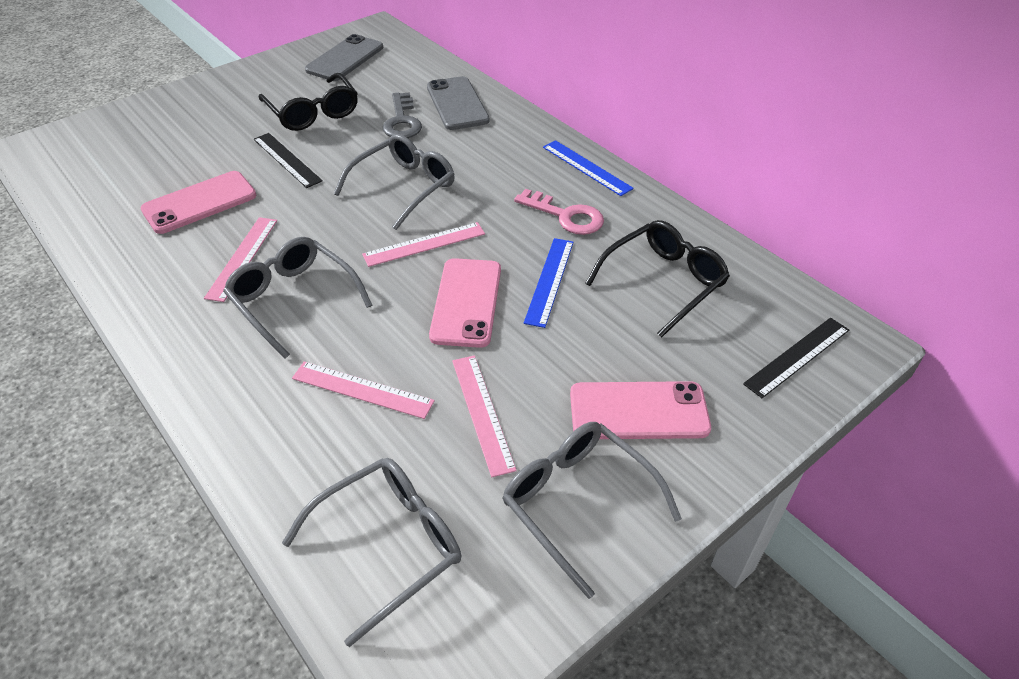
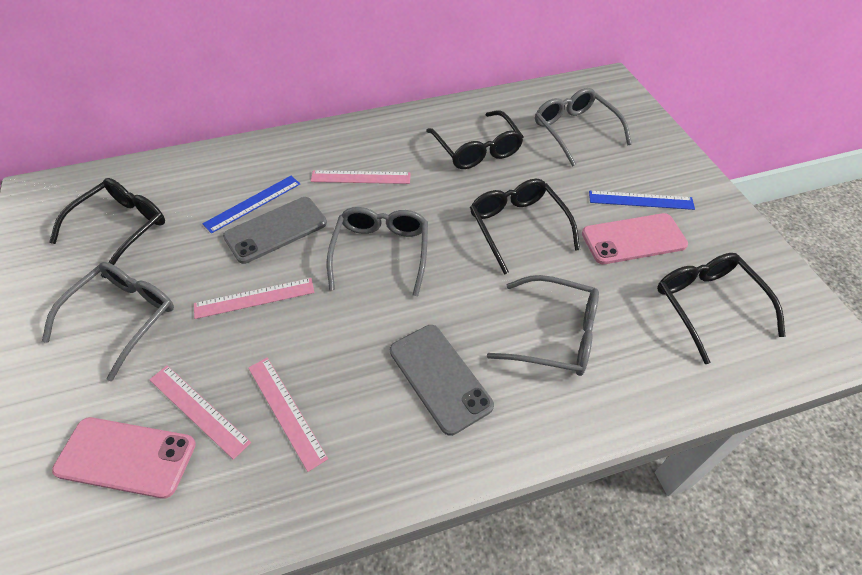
black glasses: 2 -> 4
black ruler: 2 -> 0
grey key: 1 -> 0
pink key: 1 -> 0
pink phone: 3 -> 2

